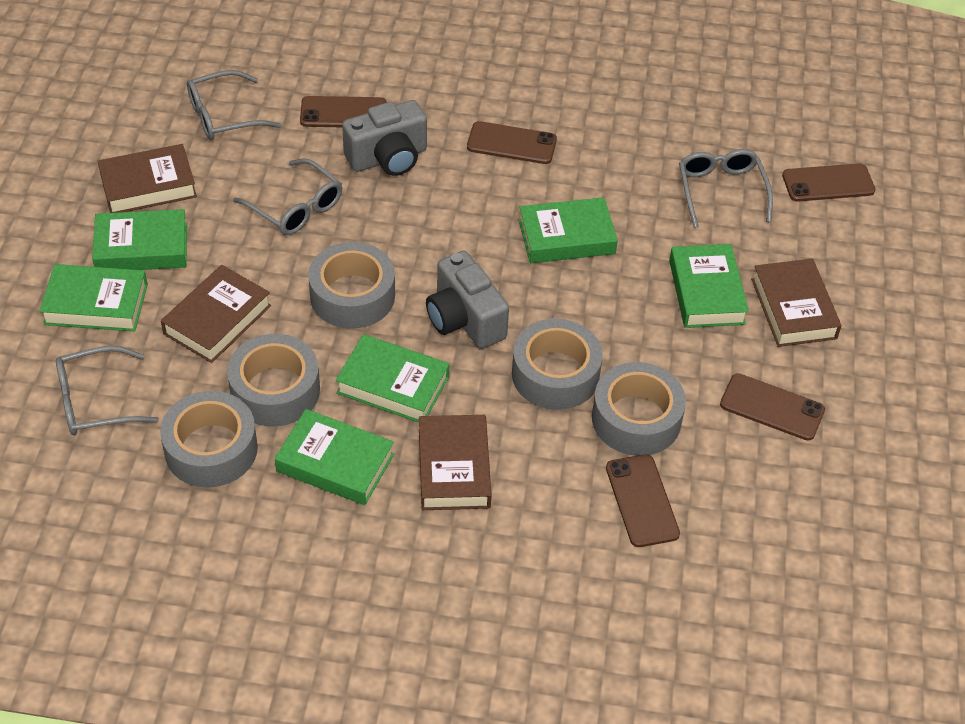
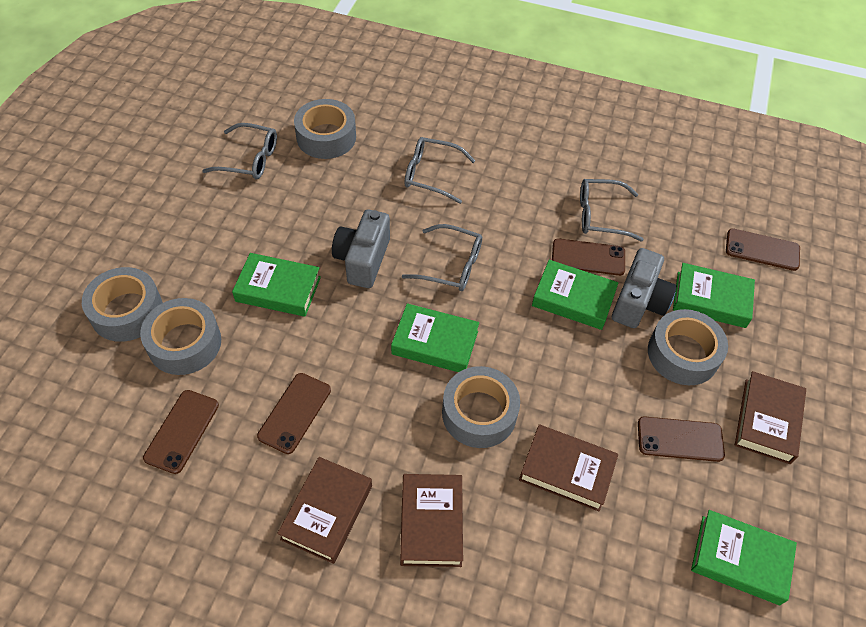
green book: 6 -> 5

